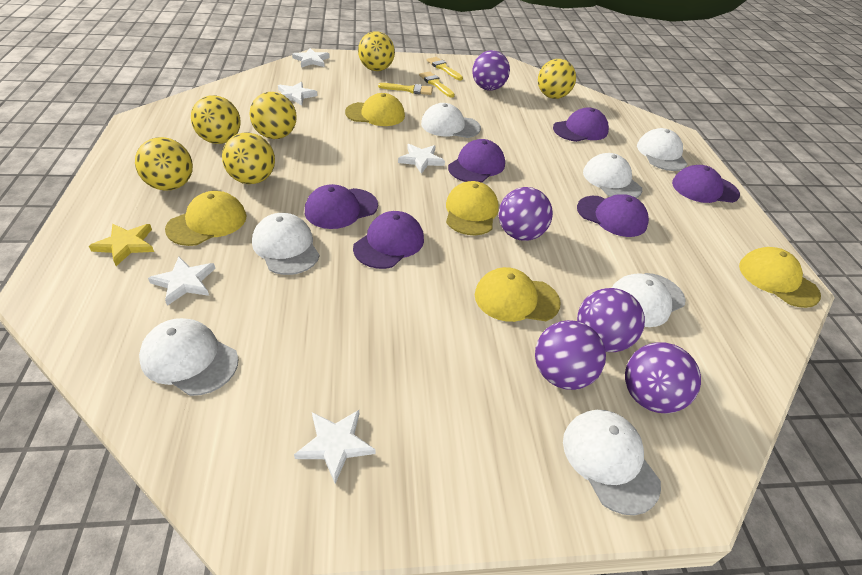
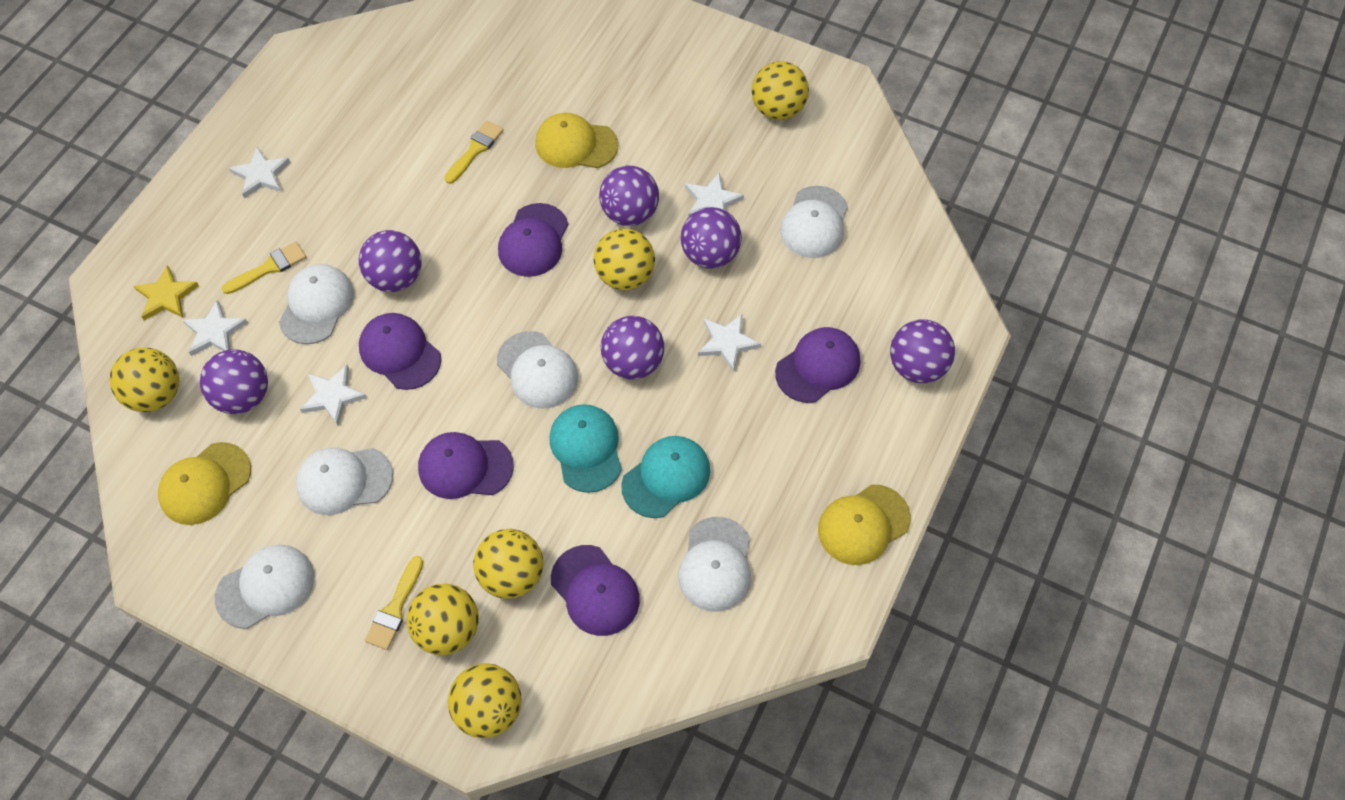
purple ball: 5 -> 6
purple cap: 6 -> 5
turquoise cap: 0 -> 2
white cap: 7 -> 6
yellow cap: 5 -> 3

